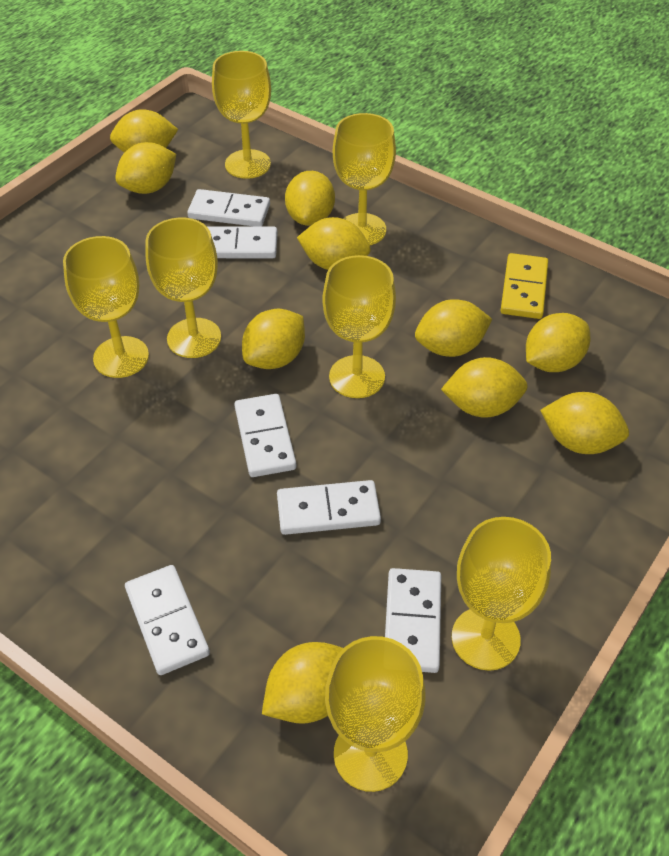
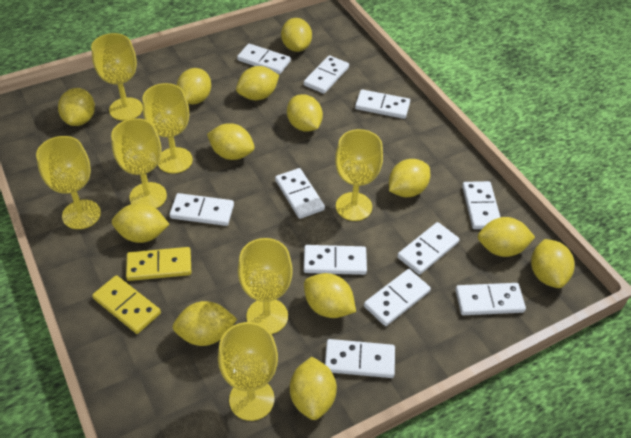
white domino: 6 -> 11
yellow domino: 1 -> 2
yellow lemon: 10 -> 13

